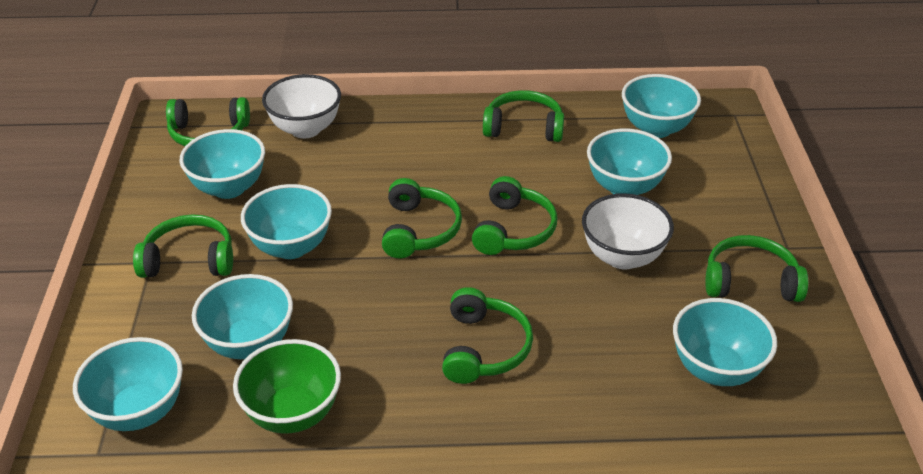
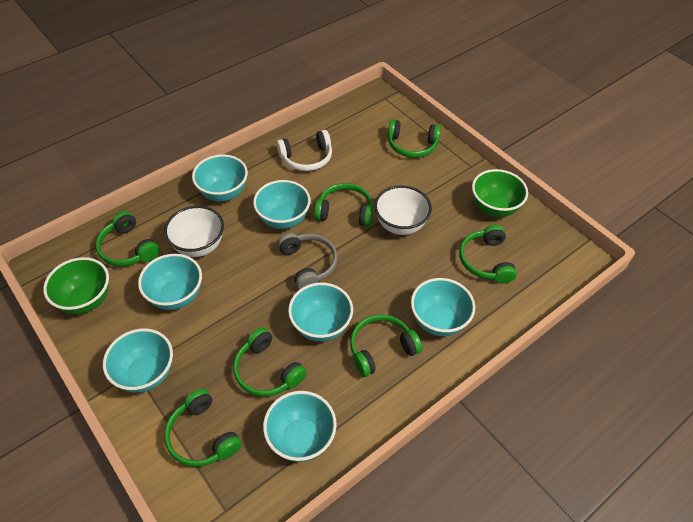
green bowl: 1 -> 2
grey headphones: 0 -> 1
white headphones: 0 -> 1

